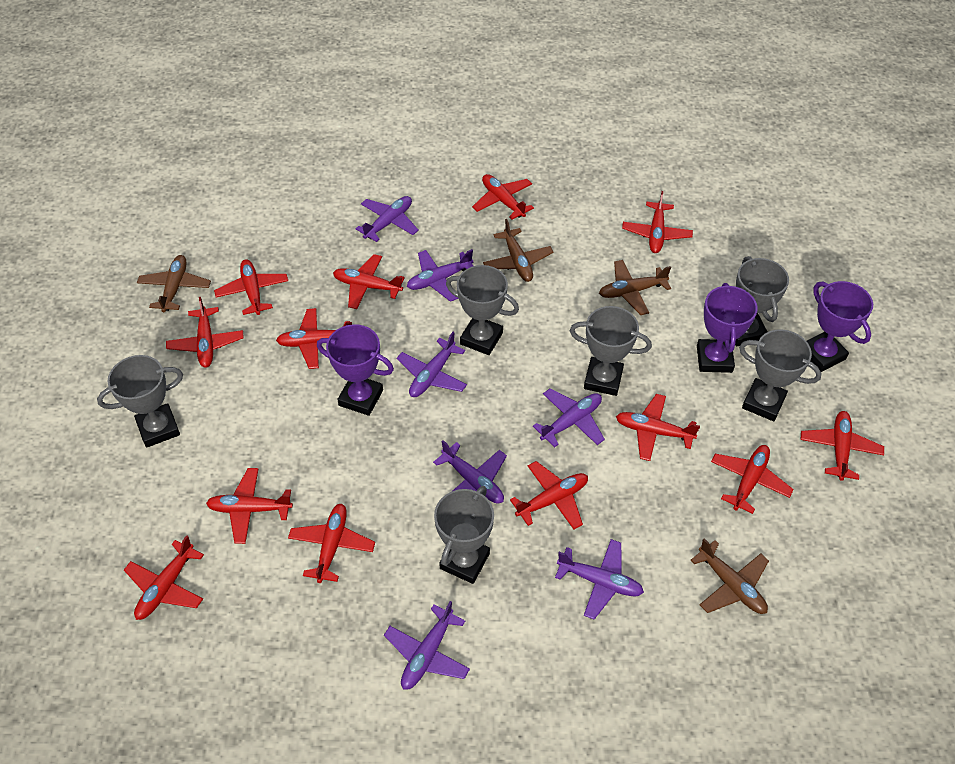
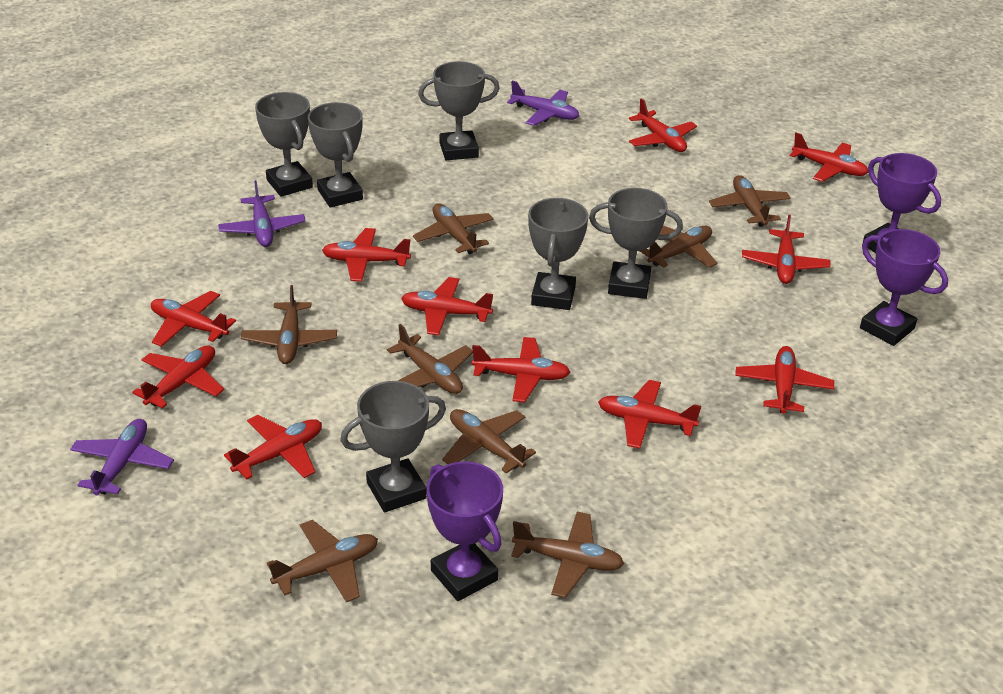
brown plane: 4 -> 8
purple plane: 7 -> 3
red plane: 13 -> 11

